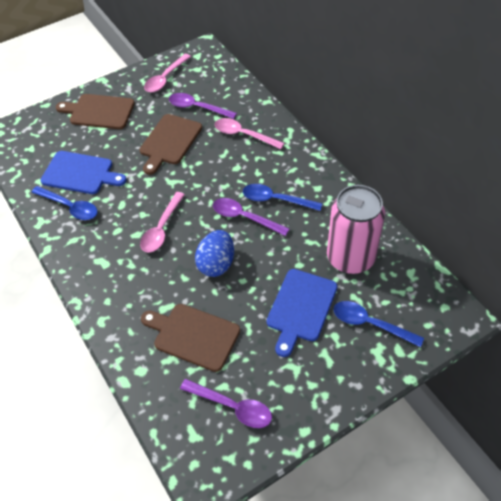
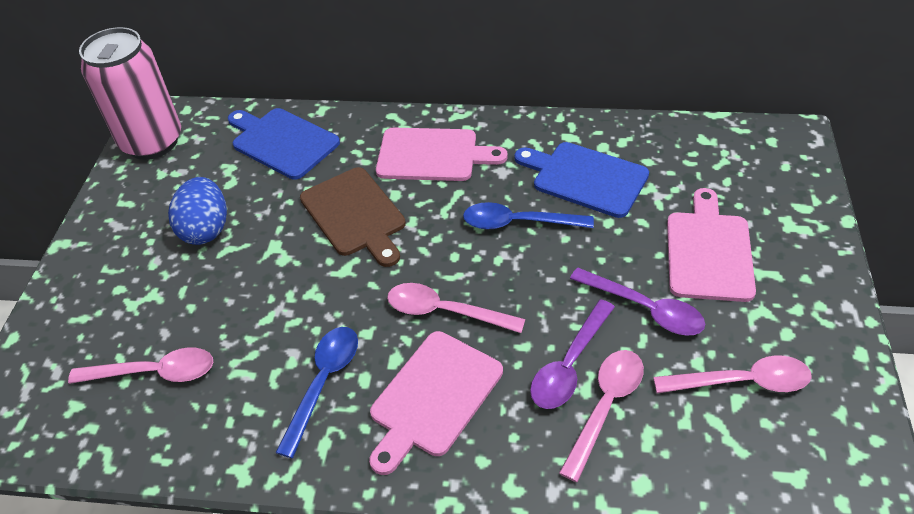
blue spoon: 3 -> 2
brown cutting board: 3 -> 1
pink cutting board: 0 -> 3
pink spoon: 3 -> 4
purple spoon: 3 -> 2

